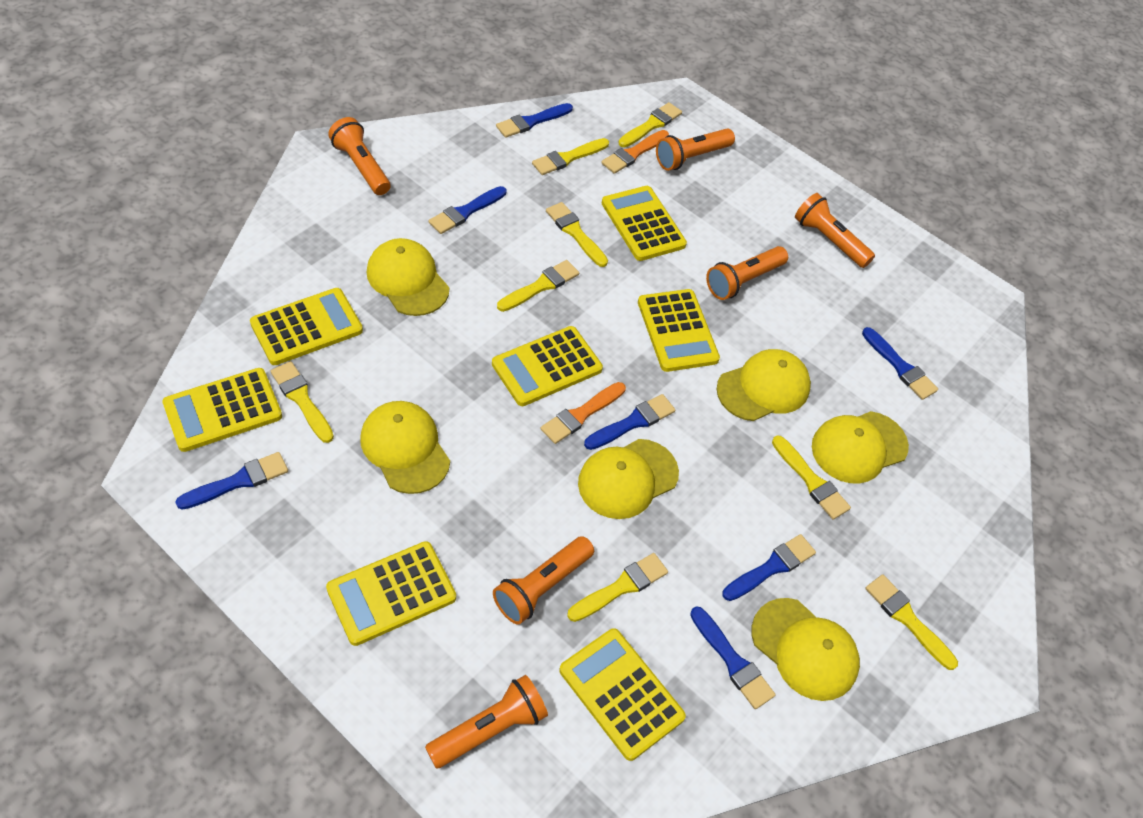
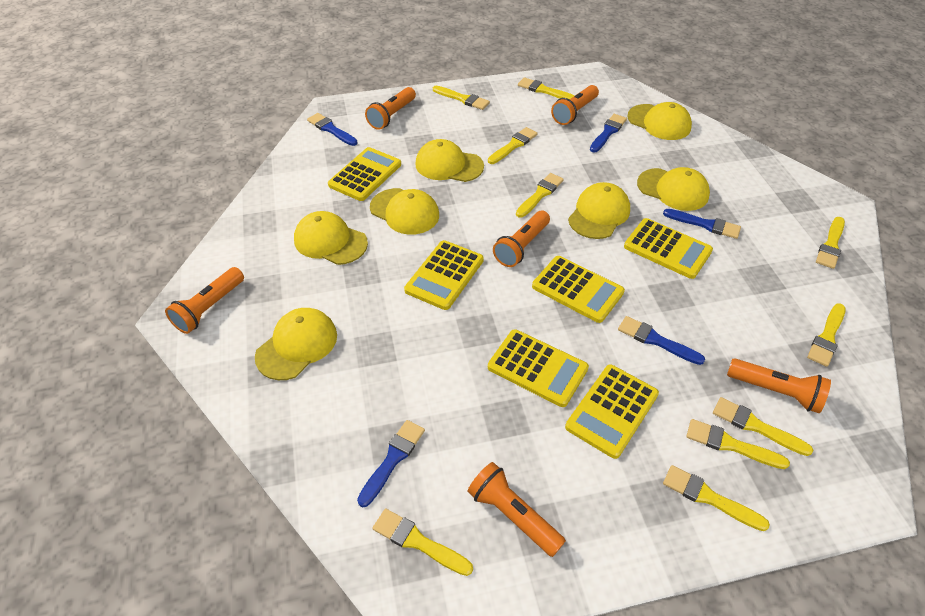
blue brush: 7 -> 5
orange brush: 2 -> 0
yellow brush: 8 -> 10
yellow calculator: 7 -> 6
yellow cap: 6 -> 7

